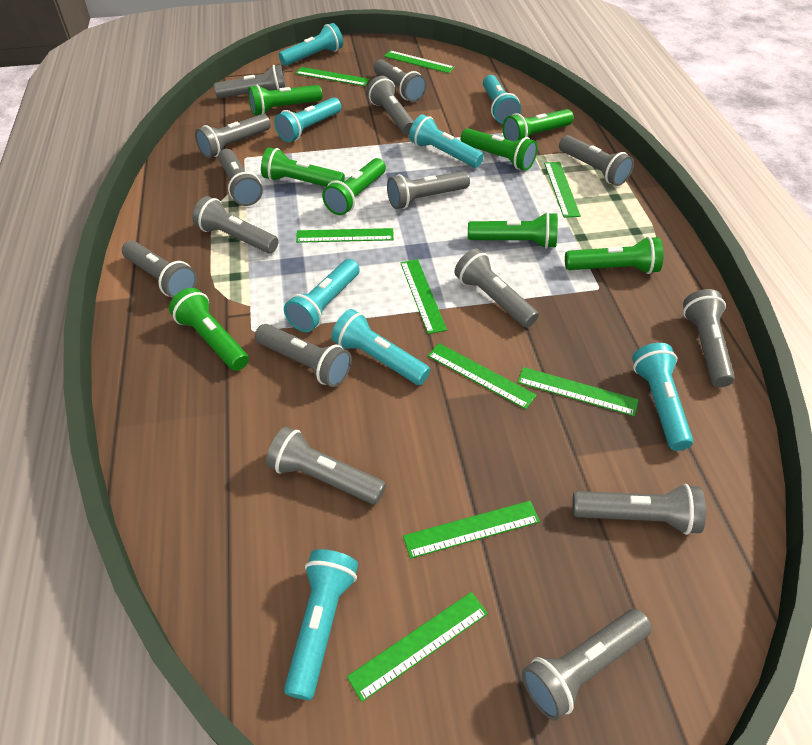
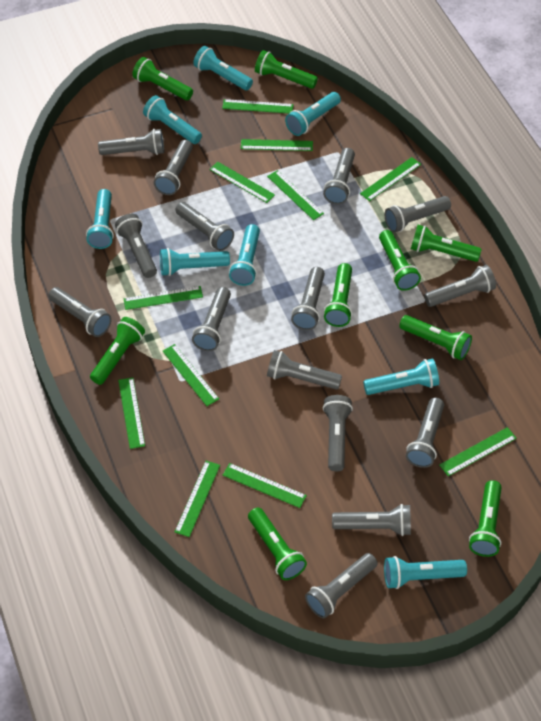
green flashlight: 8 -> 9
green ruler: 9 -> 11

